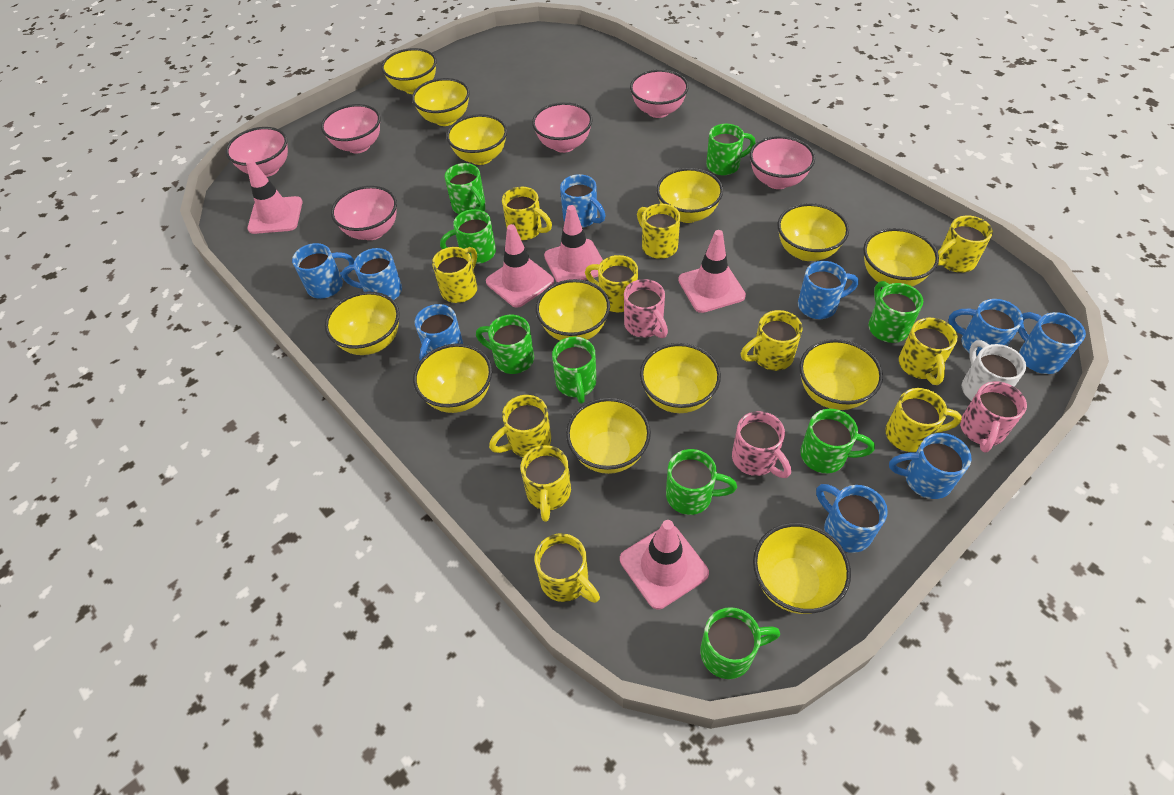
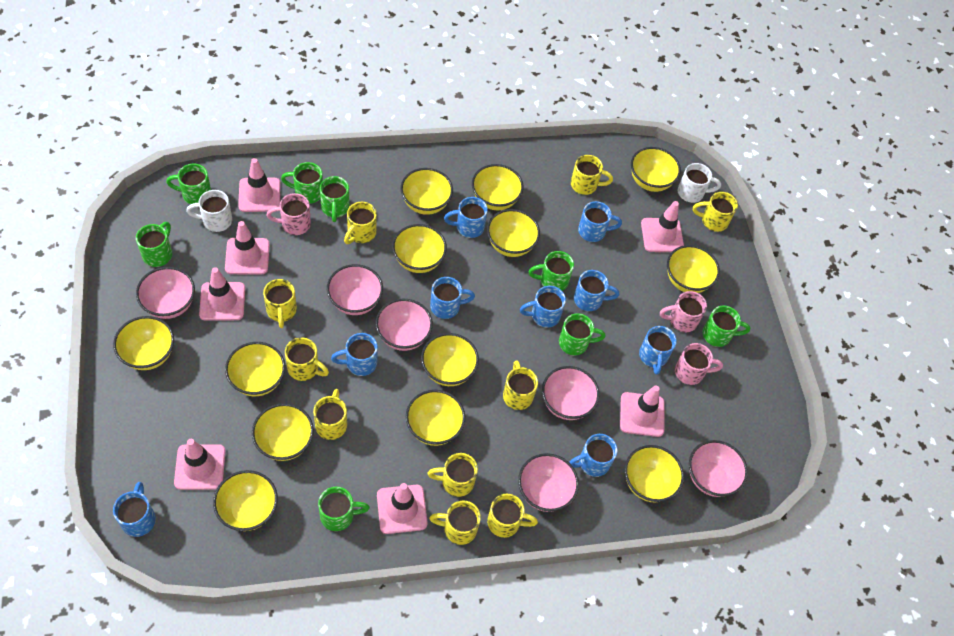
green mug: 9 -> 8
pink traffic cone: 5 -> 7
white mug: 1 -> 2
yellow mug: 11 -> 10

